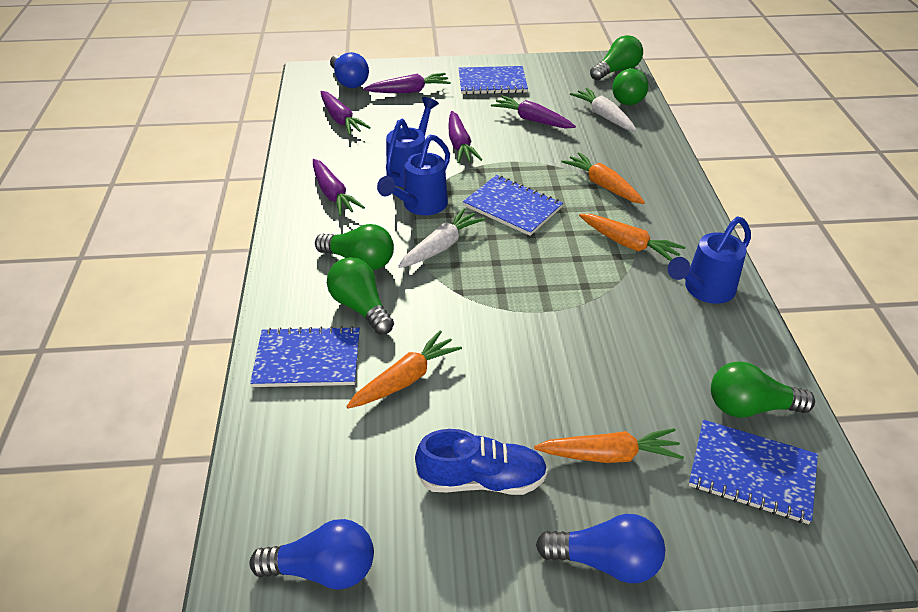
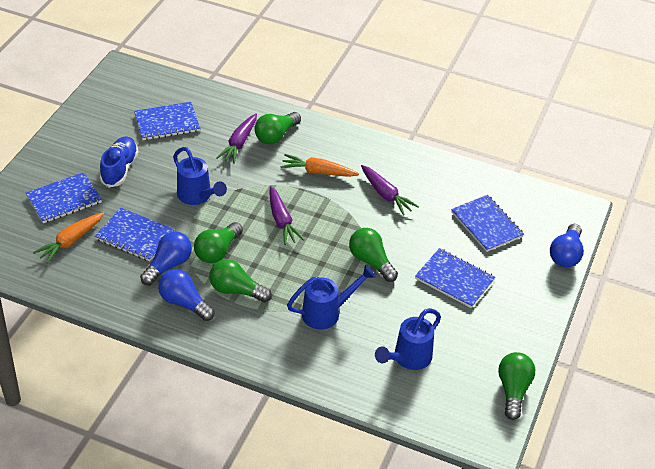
blue notebook: 4 -> 5
orange carrot: 4 -> 2
purple carrot: 5 -> 3
white carrot: 2 -> 0

